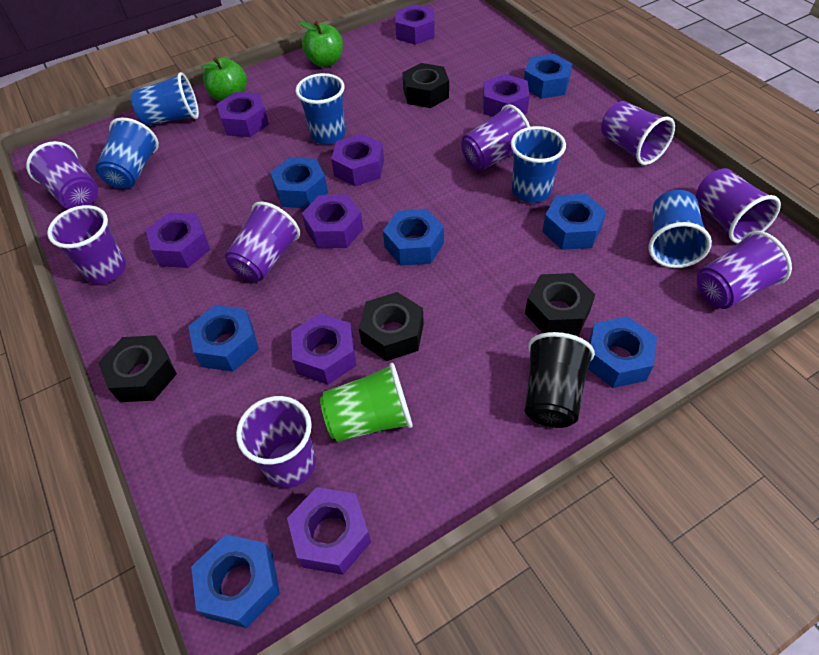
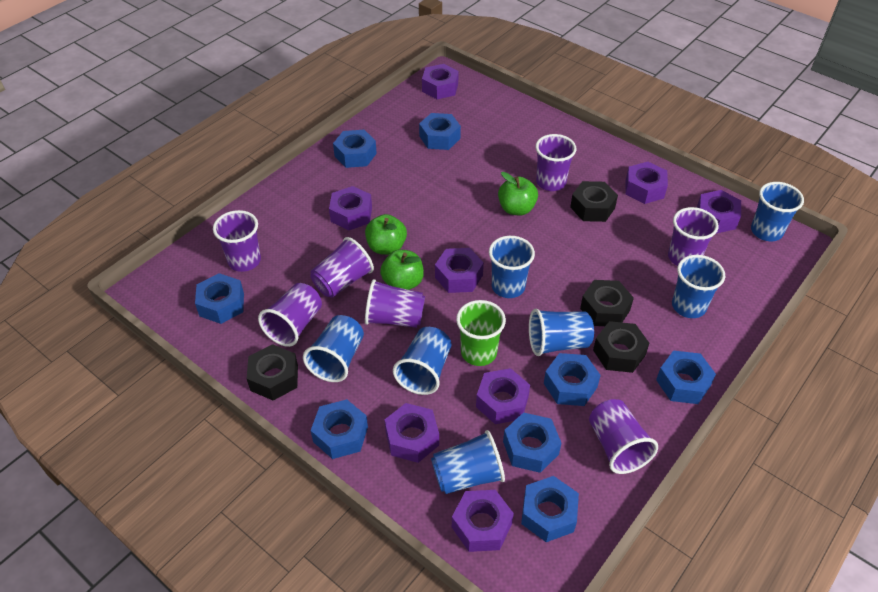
black cup: 1 -> 0
blue cup: 5 -> 7
blue nut: 7 -> 8
green apple: 2 -> 3
purple cup: 8 -> 7

